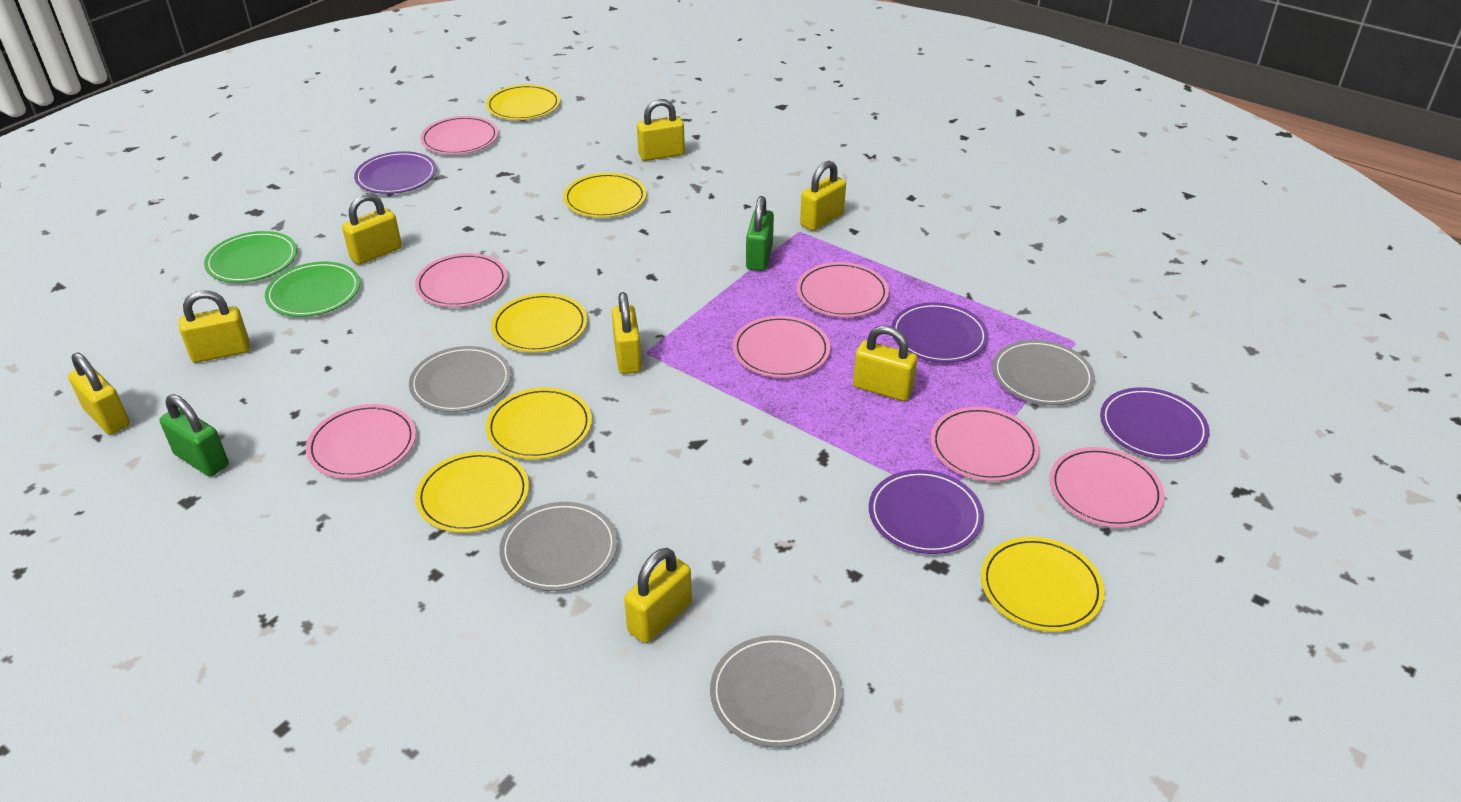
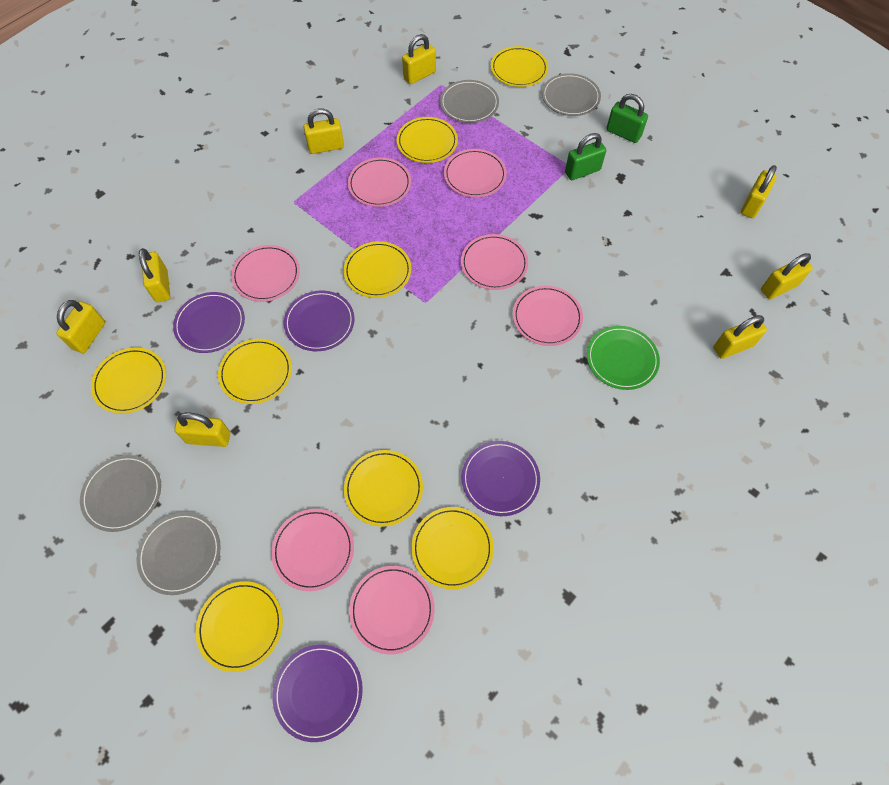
green plate: 2 -> 1
yellow plate: 6 -> 8

